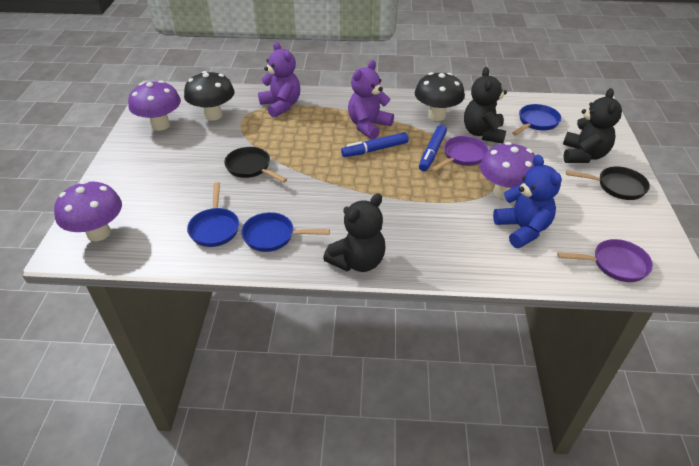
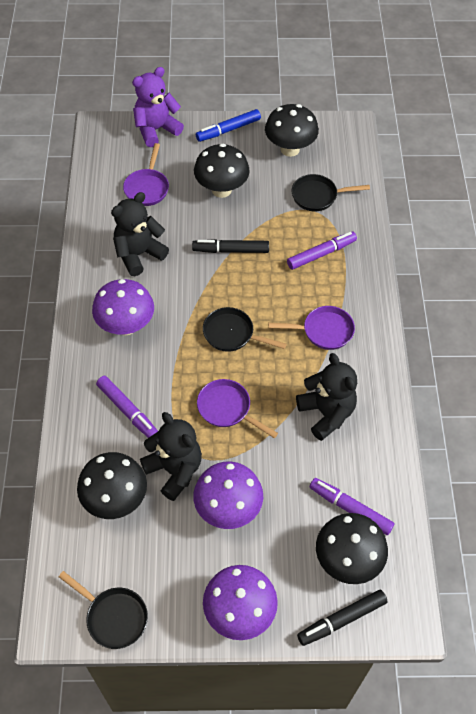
black marker: 0 -> 2
black mushroom: 2 -> 4
black pan: 2 -> 3
blue marker: 2 -> 1
blue pan: 3 -> 0
blue teddy bear: 1 -> 0
purple marker: 0 -> 3
purple pan: 2 -> 3
purple teddy bear: 2 -> 1

